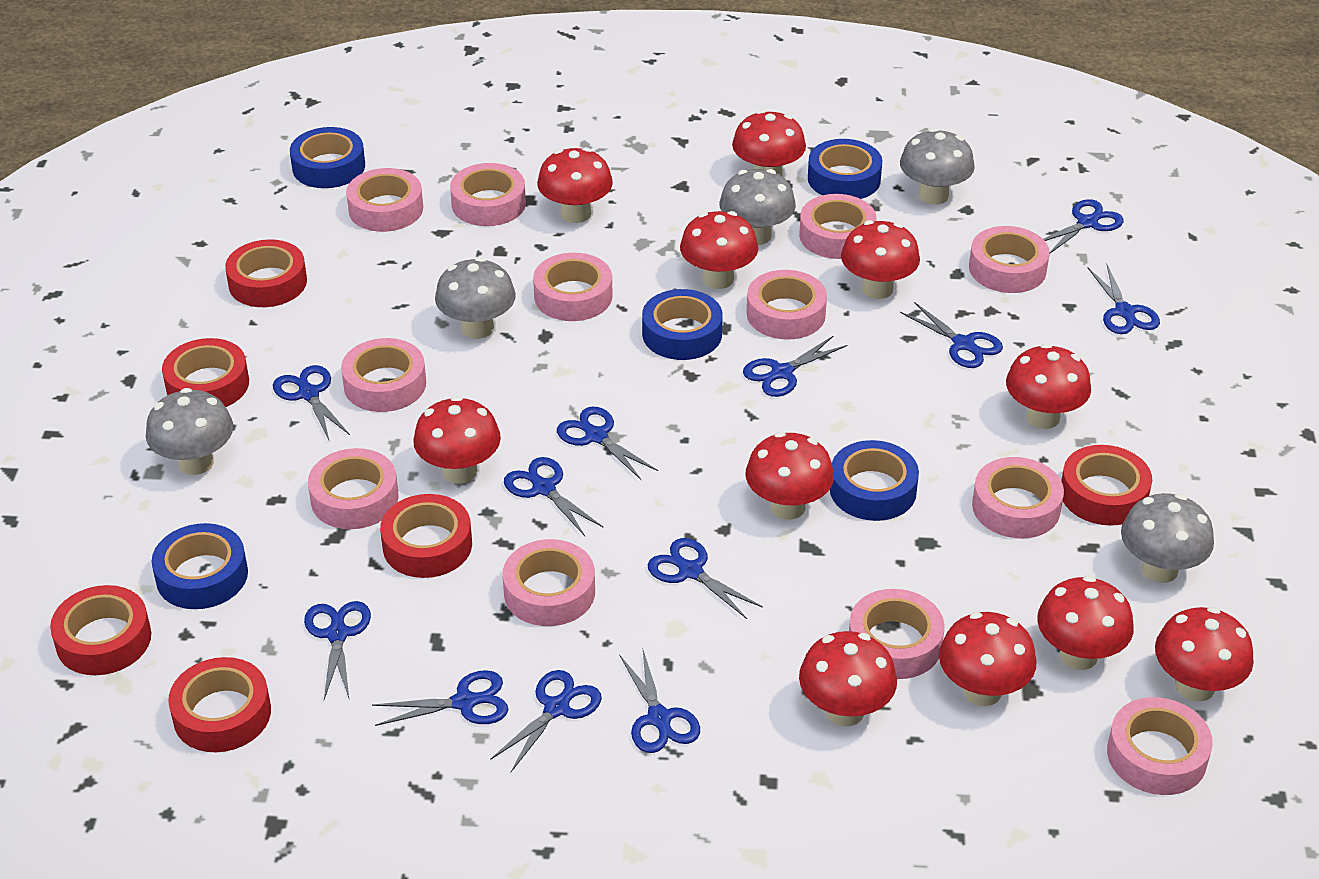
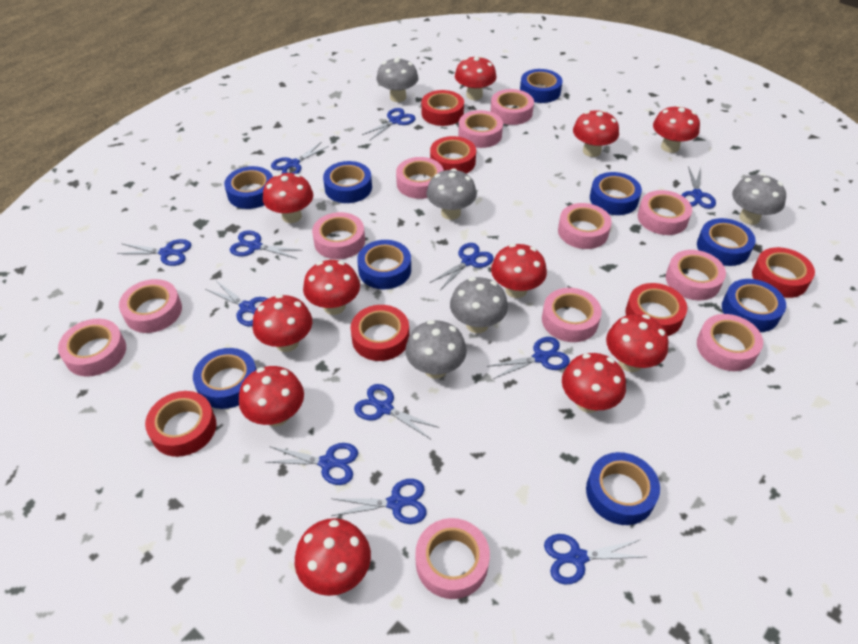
blue tape: 5 -> 9

